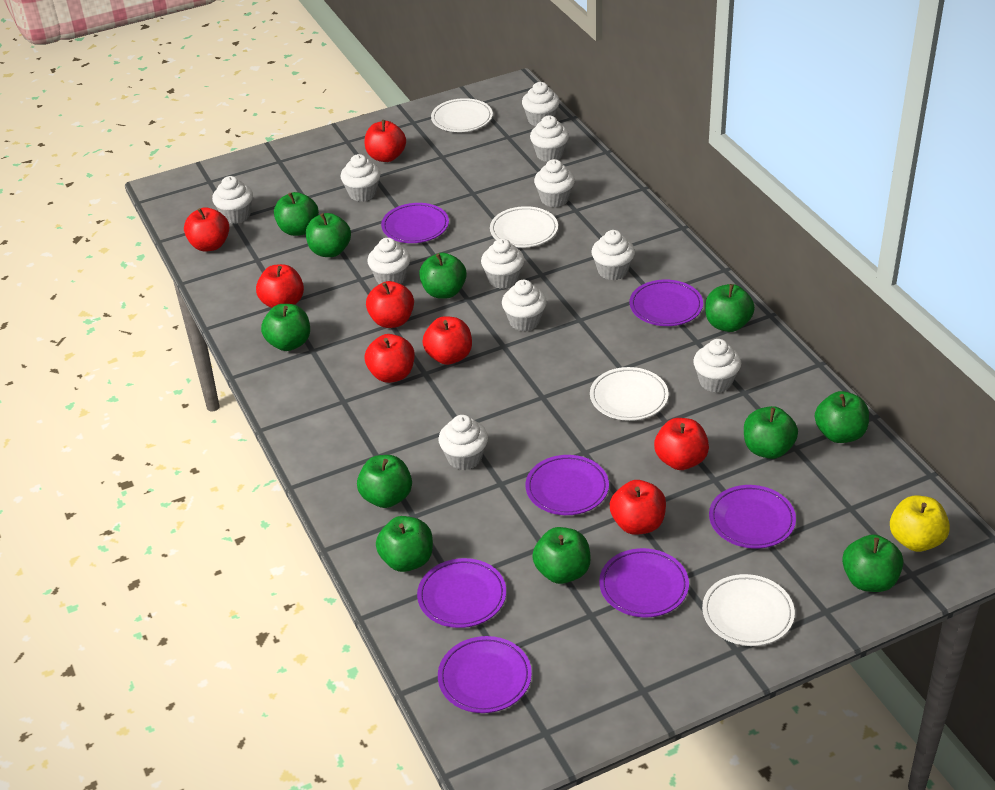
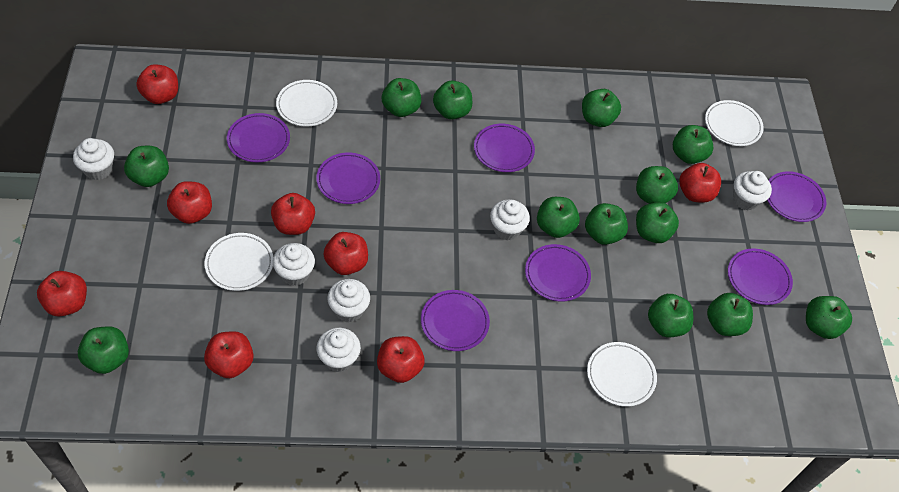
green apple: 11 -> 13
white cupcake: 11 -> 6
yellow apple: 1 -> 0

